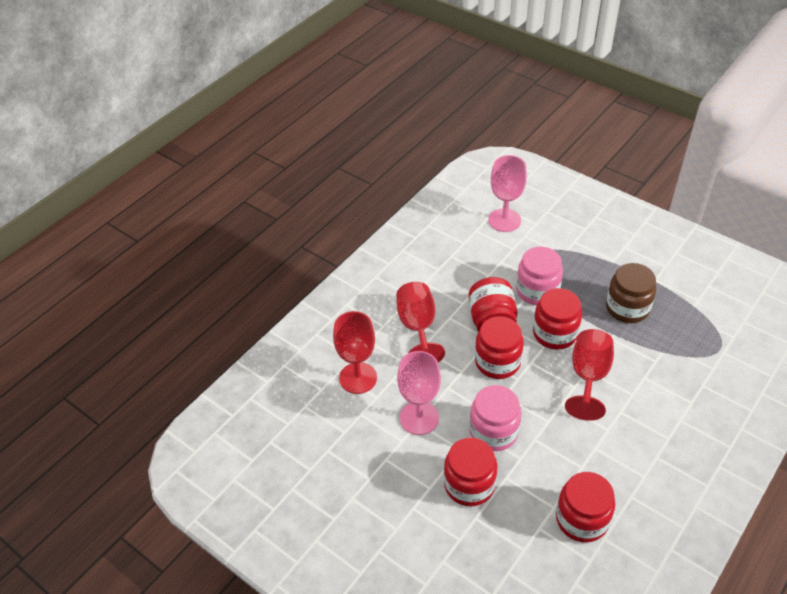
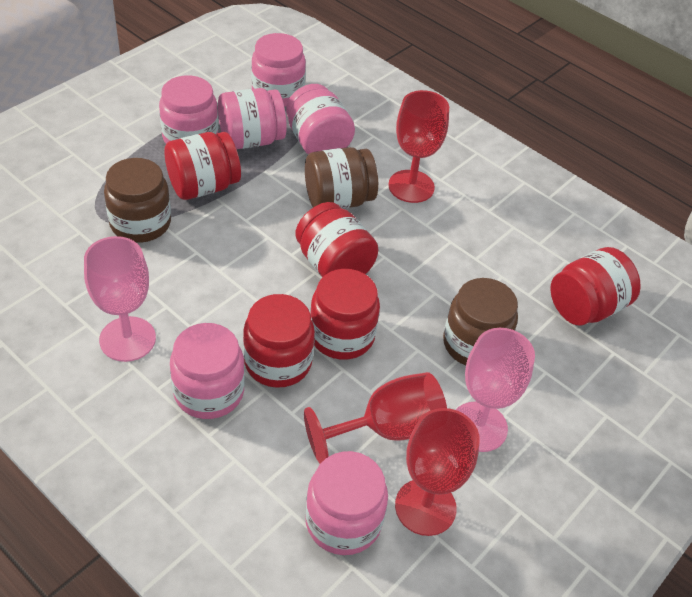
brown jar: 1 -> 3
pink jar: 2 -> 6

